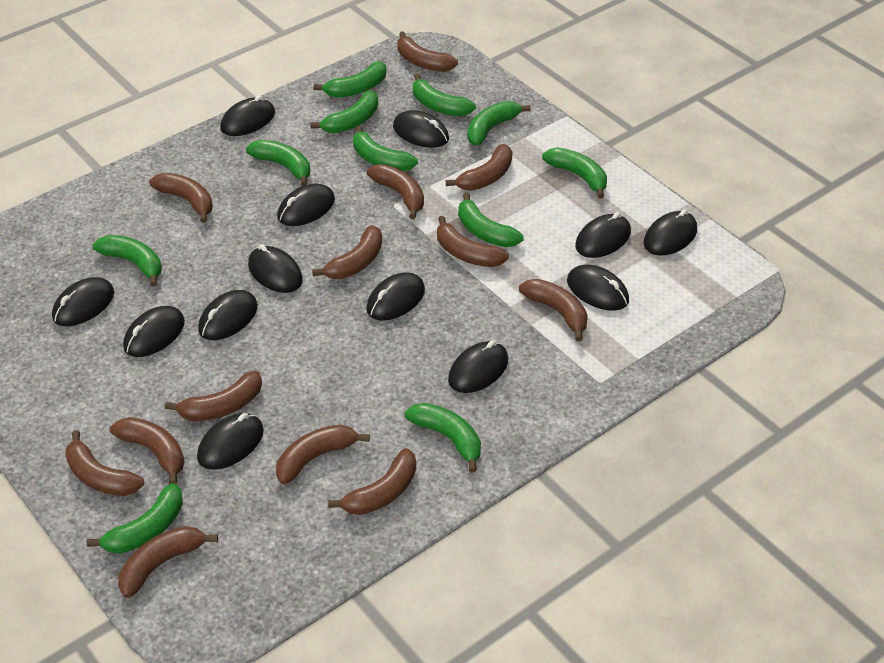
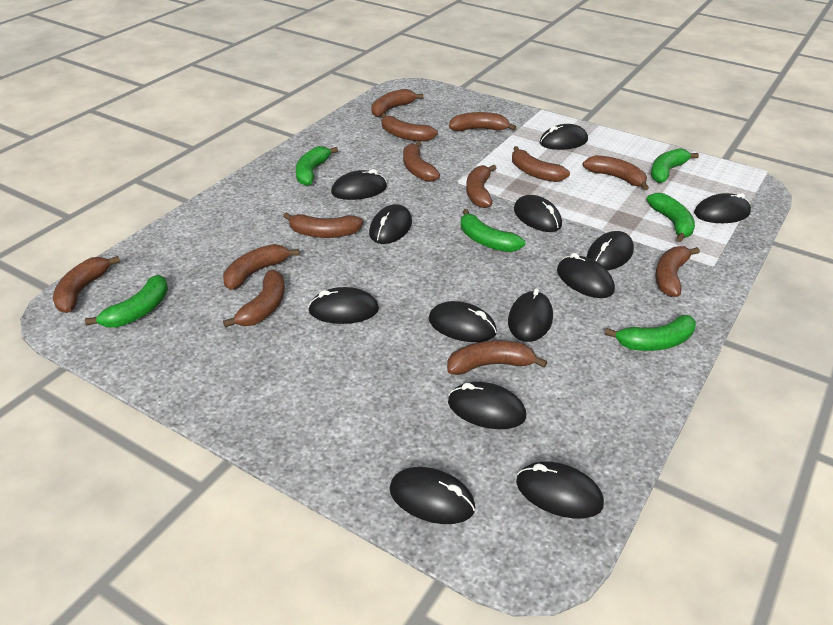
green banana: 11 -> 6

